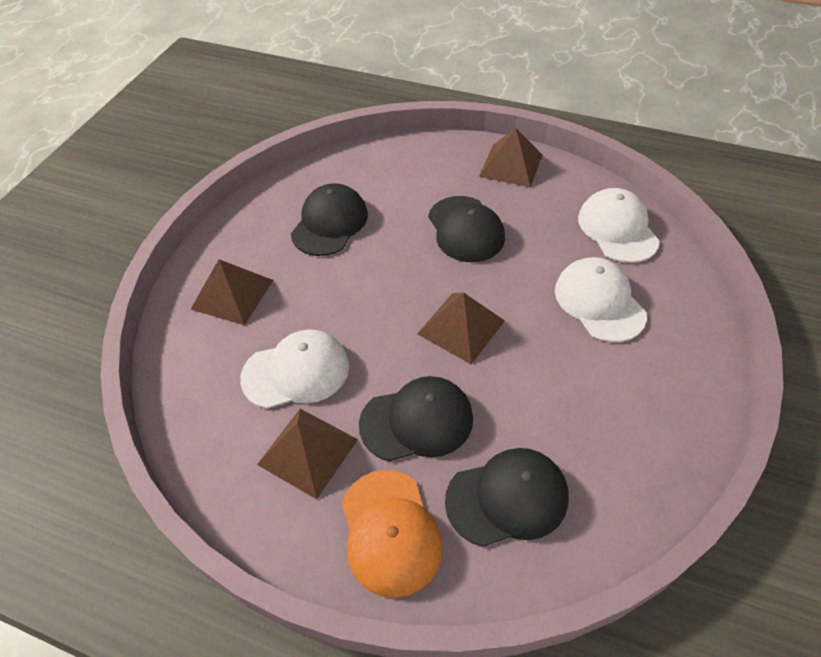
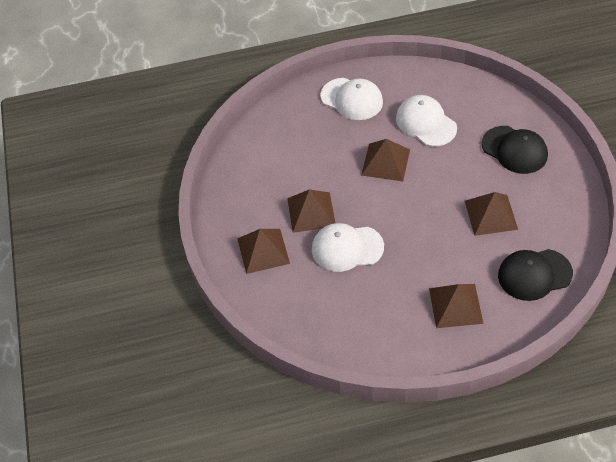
black cap: 4 -> 2
brown pyramid: 4 -> 5
orange cap: 1 -> 0

